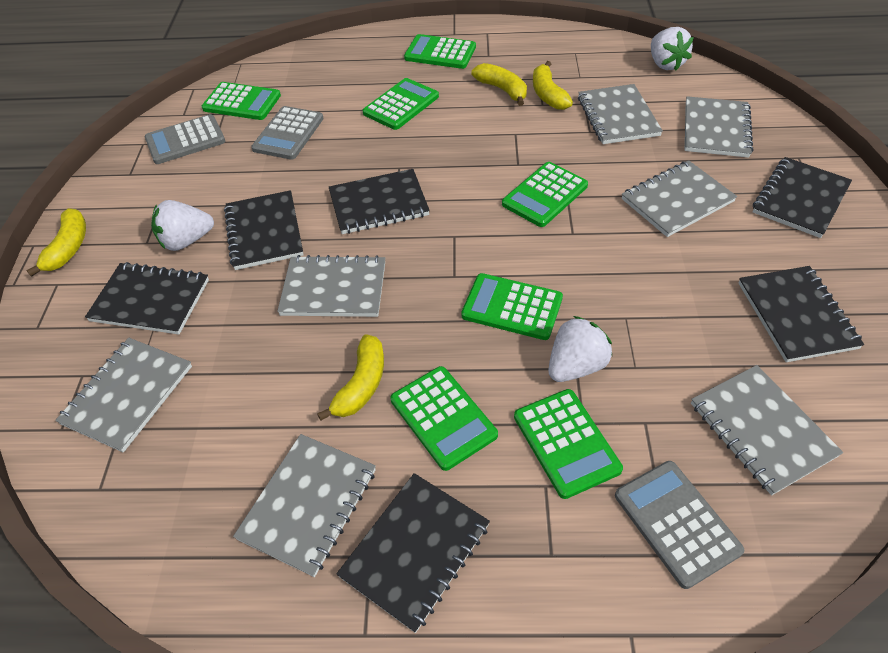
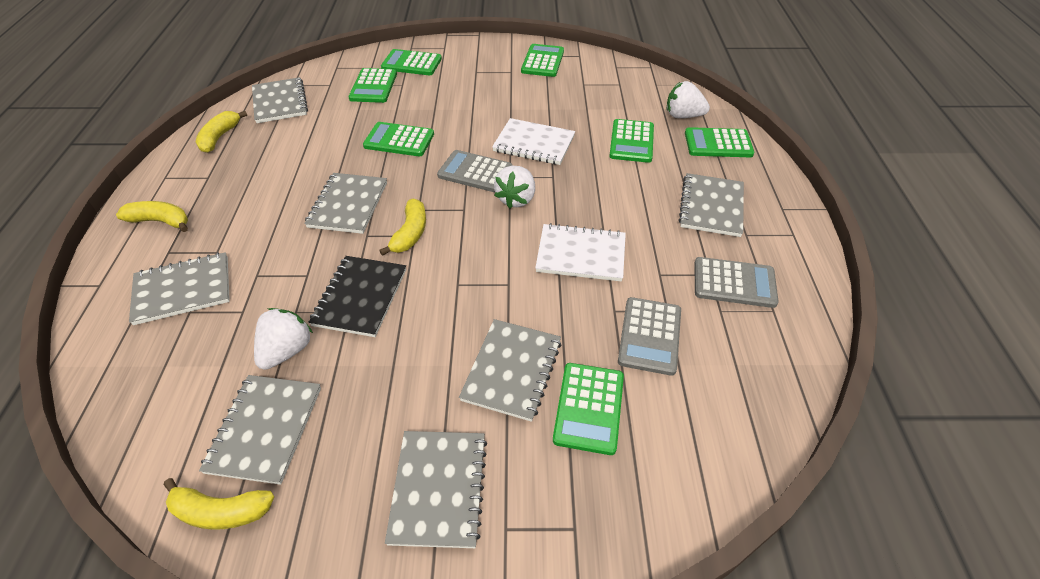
black notebook: 6 -> 1
white notebook: 0 -> 2

